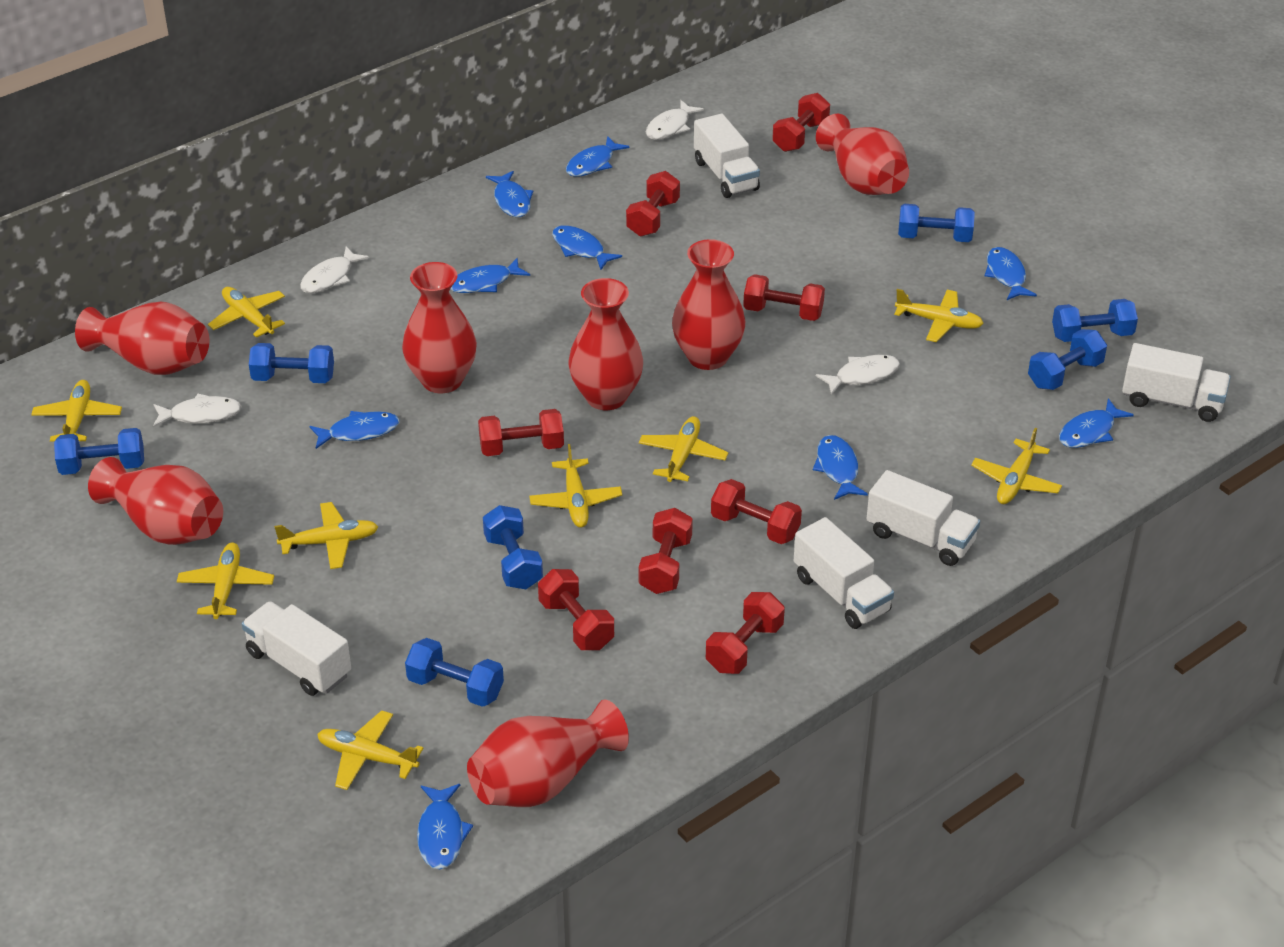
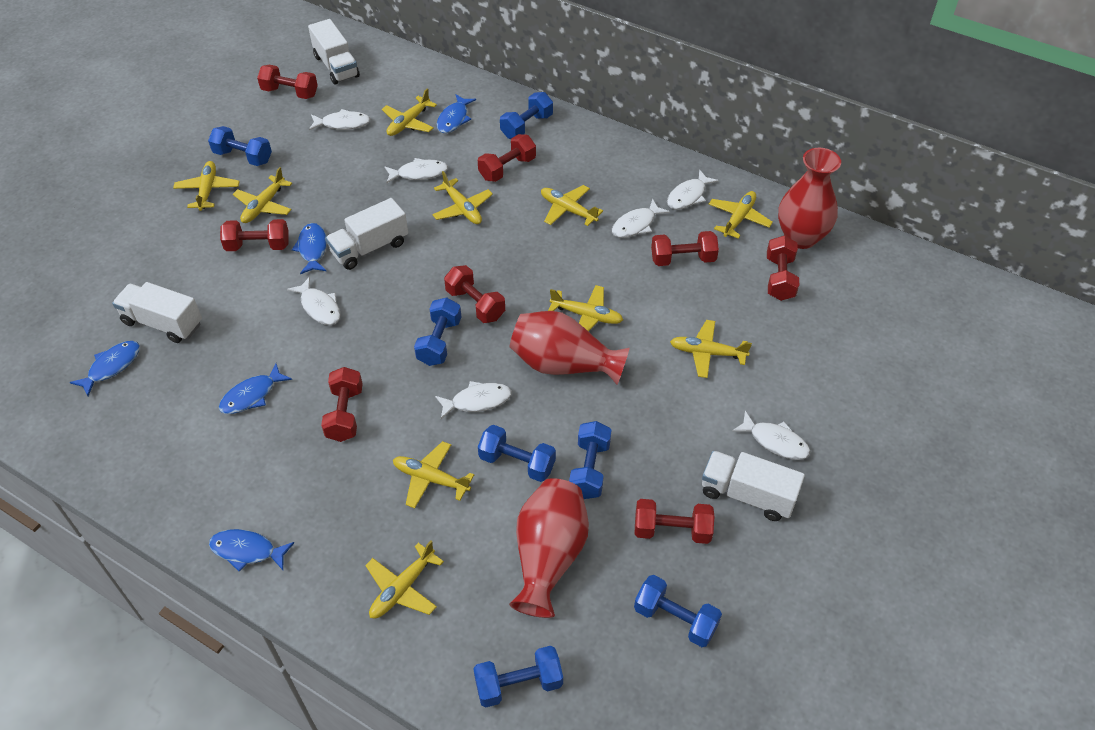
blue fish: 9 -> 5
red vase: 7 -> 3
white fish: 4 -> 7
white truck: 5 -> 4
yellow plane: 9 -> 10

